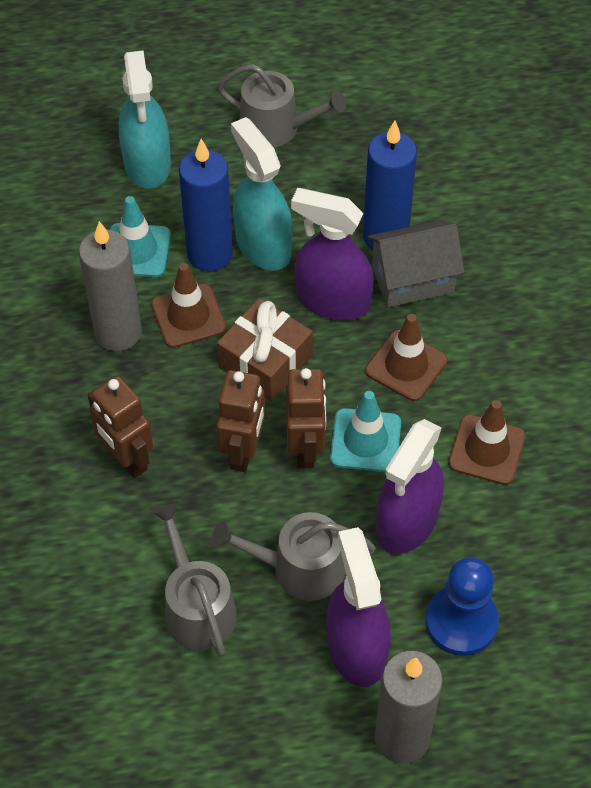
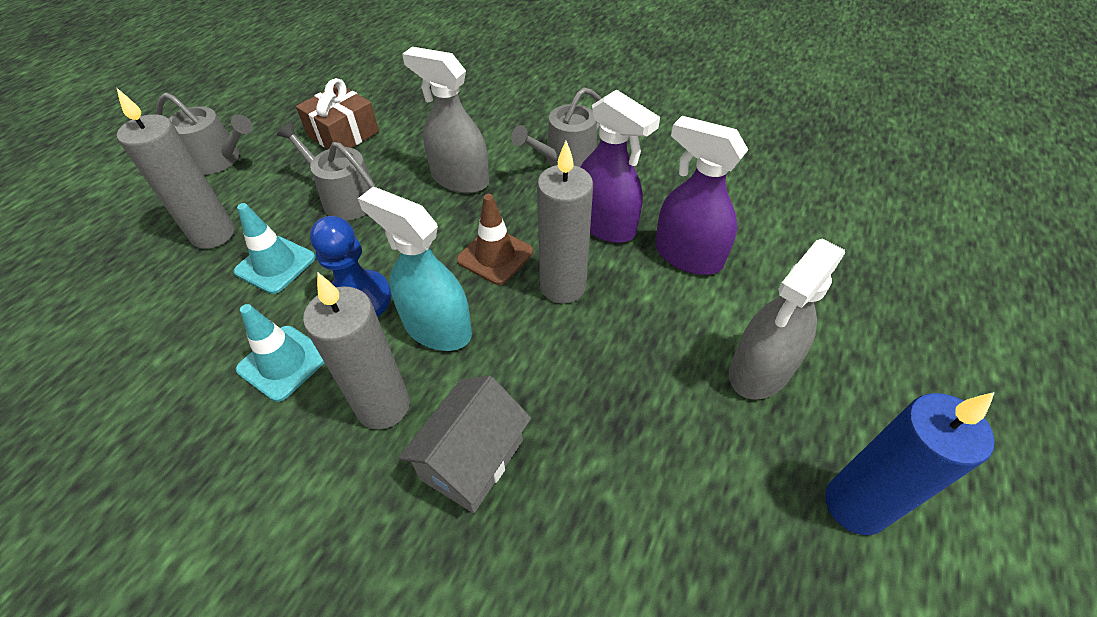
blue candle: 2 -> 1
brown robot: 3 -> 0
brown traffic cone: 3 -> 1
grey candle: 2 -> 3
grey spray bottle: 0 -> 2
purple spray bottle: 3 -> 2
turquoise spray bottle: 2 -> 1

